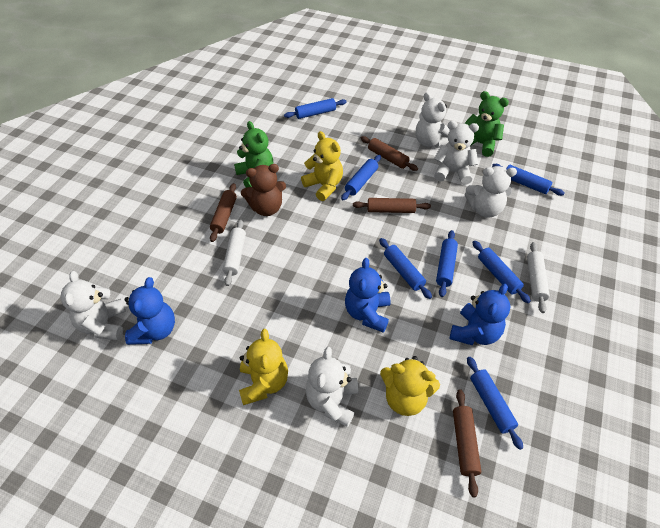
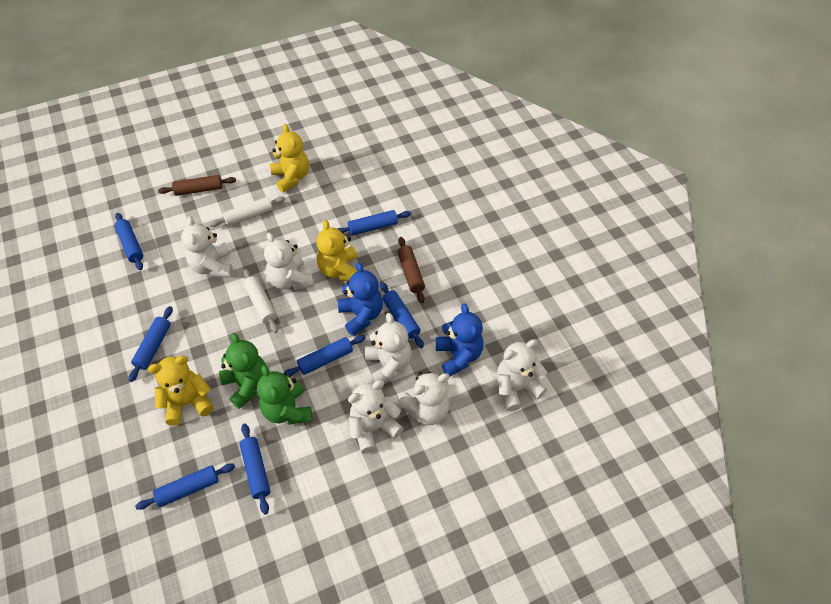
blue teddy bear: 3 -> 2
brown rolling pin: 4 -> 2
brown teddy bear: 1 -> 0
white teddy bear: 5 -> 6

